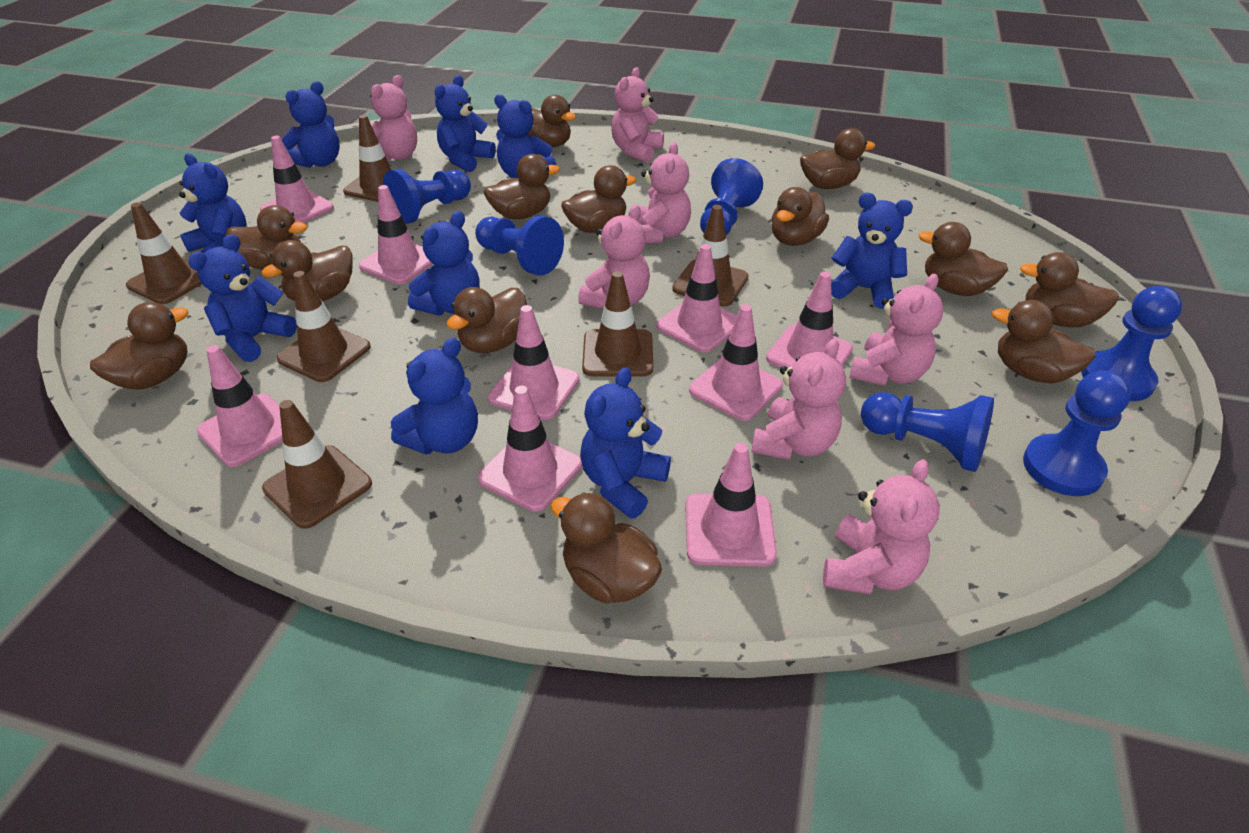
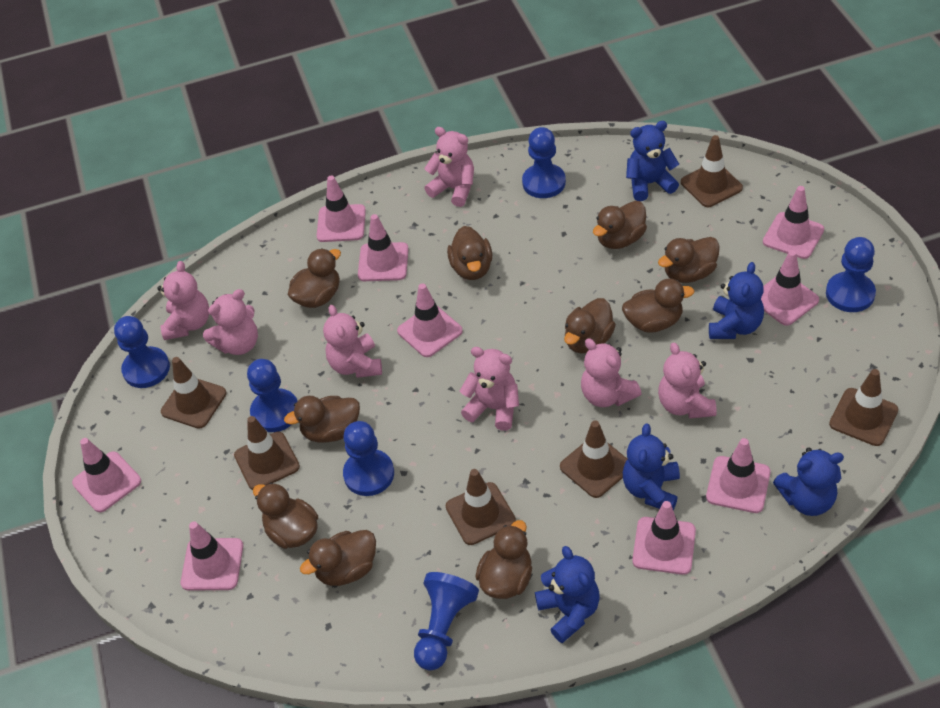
blue teddy bear: 9 -> 5
brown duck: 13 -> 10

